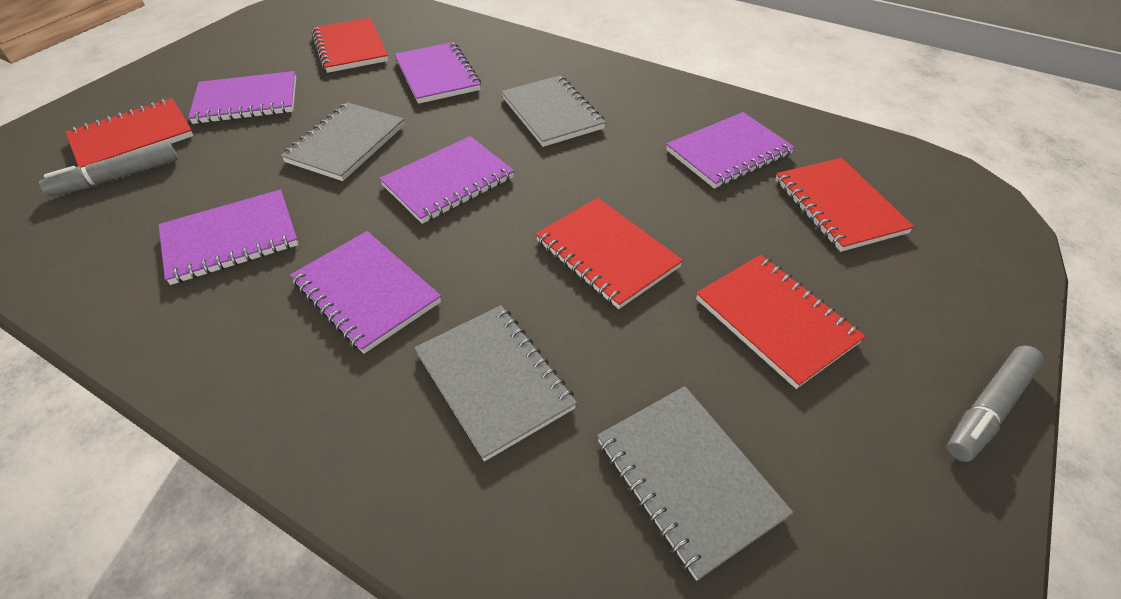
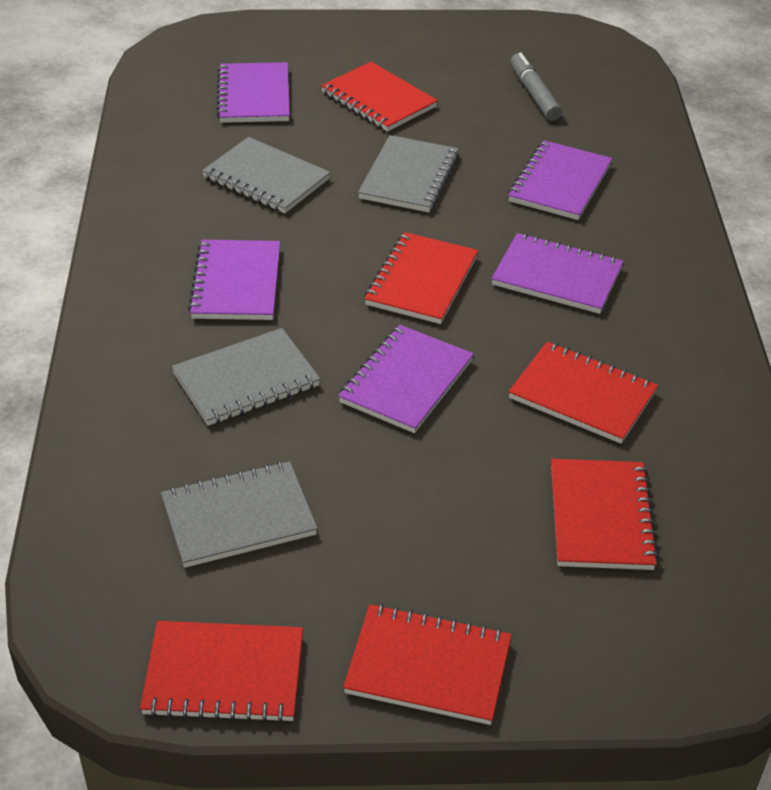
grey marker: 2 -> 1
purple notebook: 6 -> 5
red notebook: 5 -> 6

